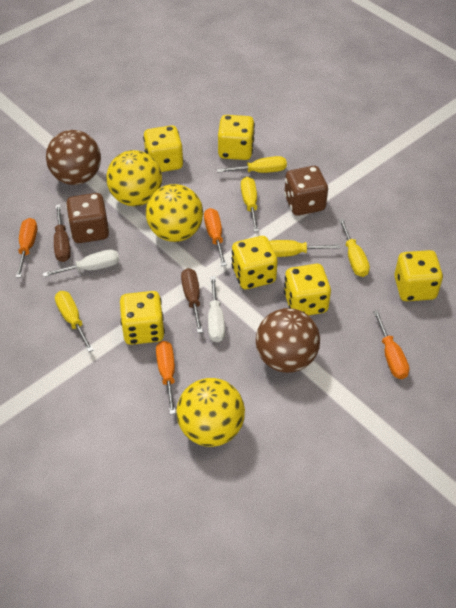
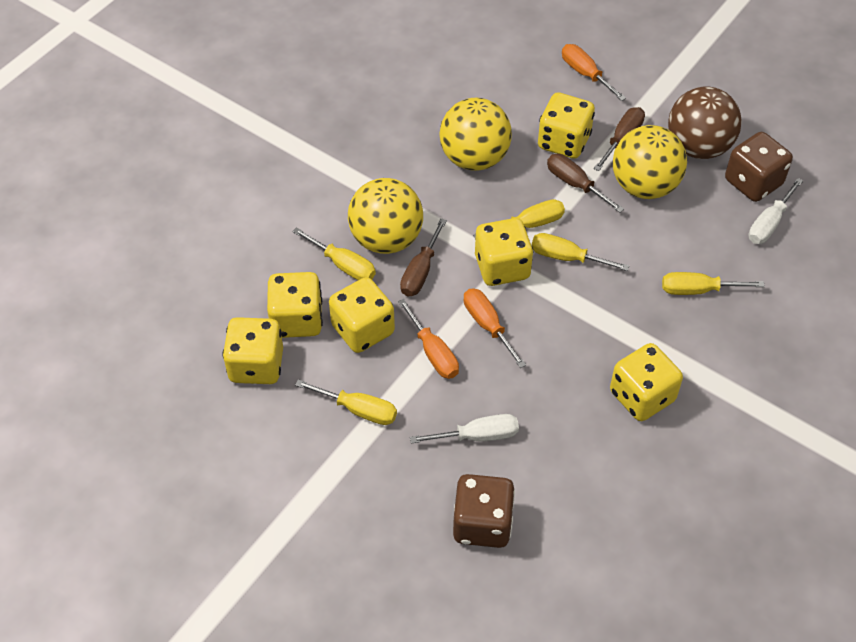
brown ball: 2 -> 1
brown screwdriver: 2 -> 3
orange screwdriver: 4 -> 3

